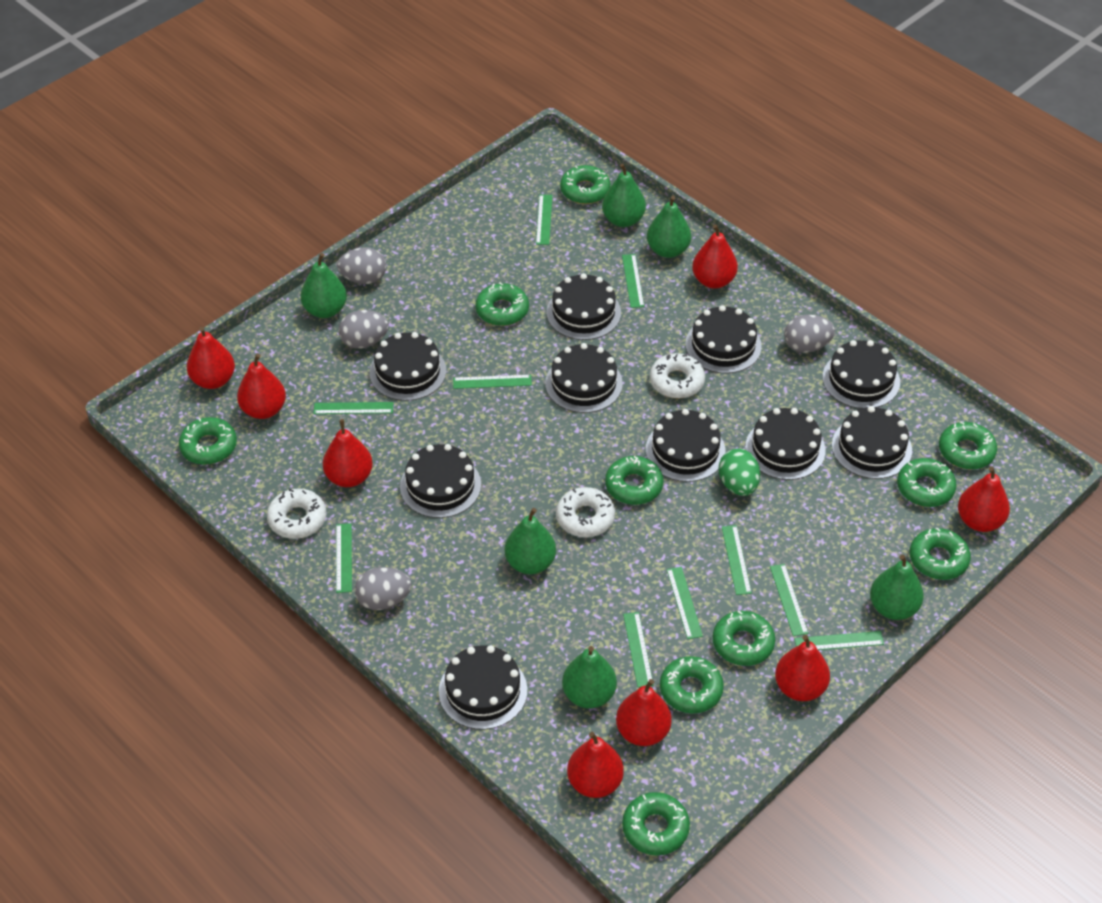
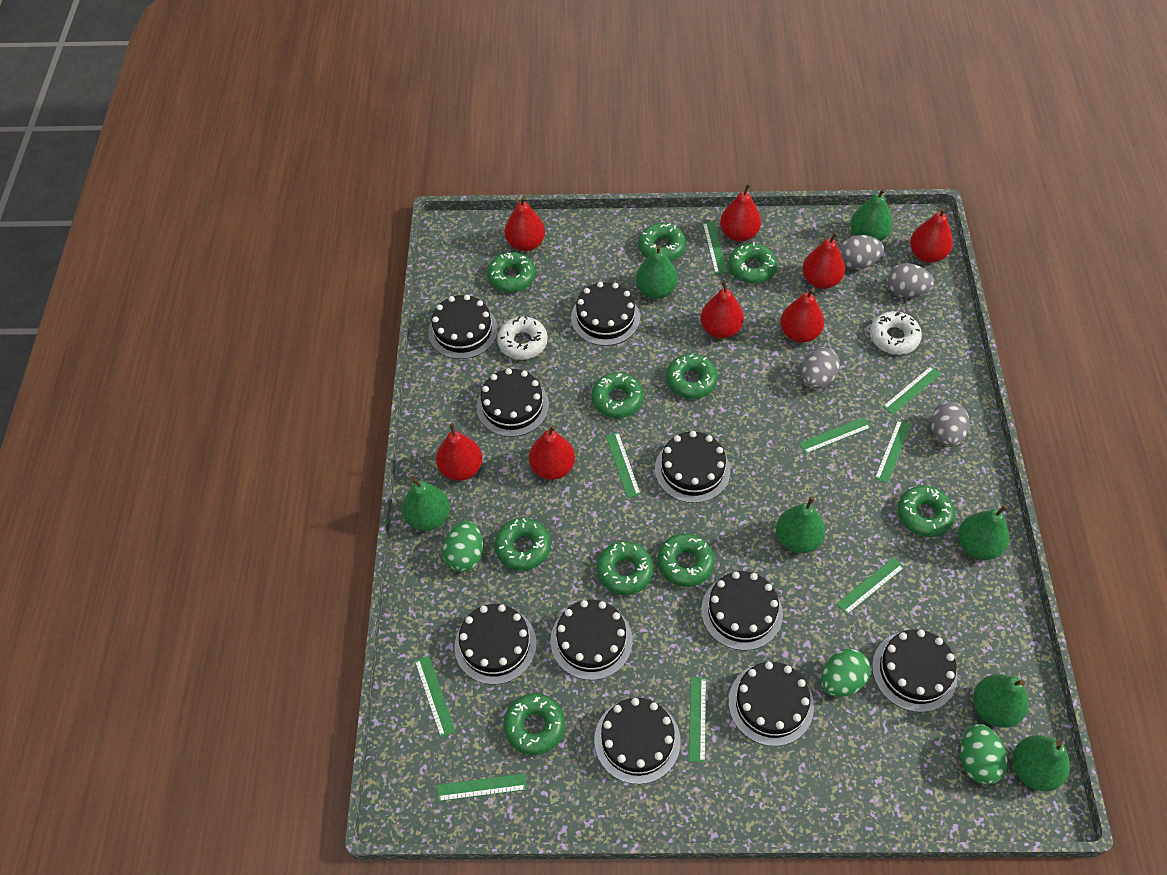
green egg: 1 -> 3
green pear: 6 -> 7
green ruler: 10 -> 9
white donut: 3 -> 2

